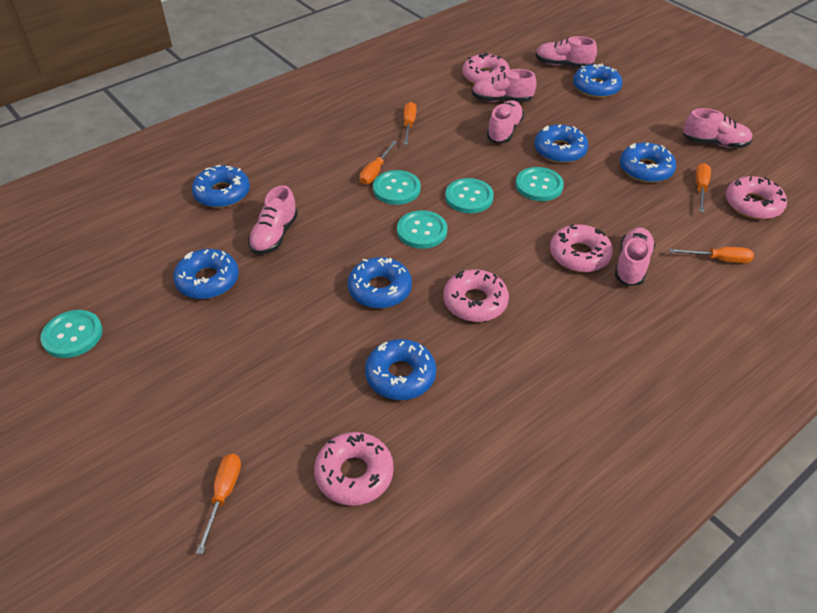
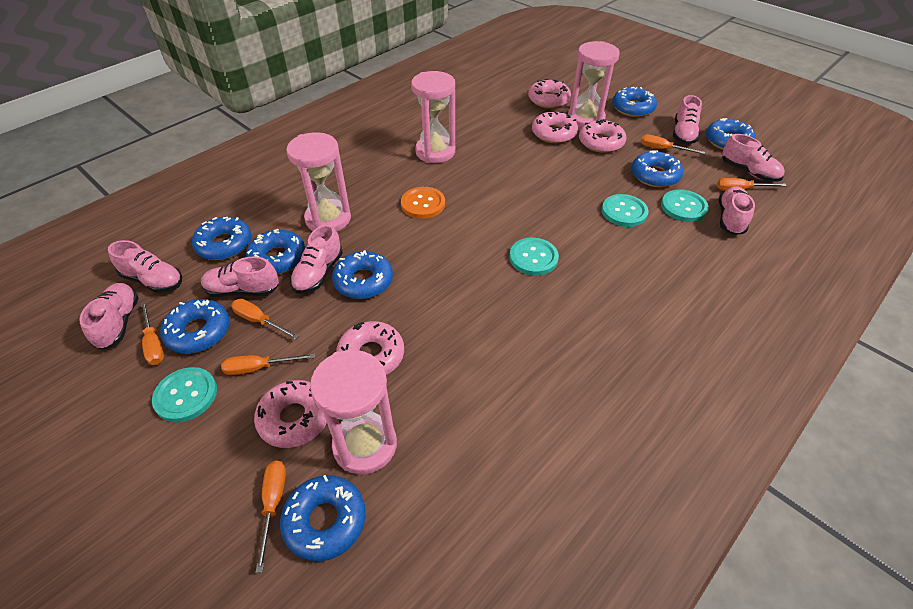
blue donut: 7 -> 8
orange button: 0 -> 1
orange screwdriver: 5 -> 6
pink hourglass: 0 -> 4
pink shoe: 6 -> 7
turquoise button: 5 -> 4

